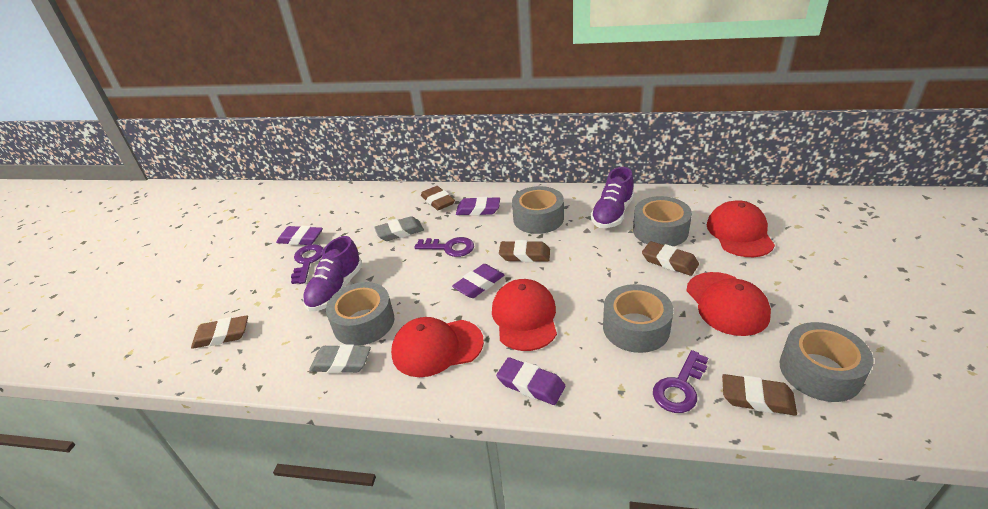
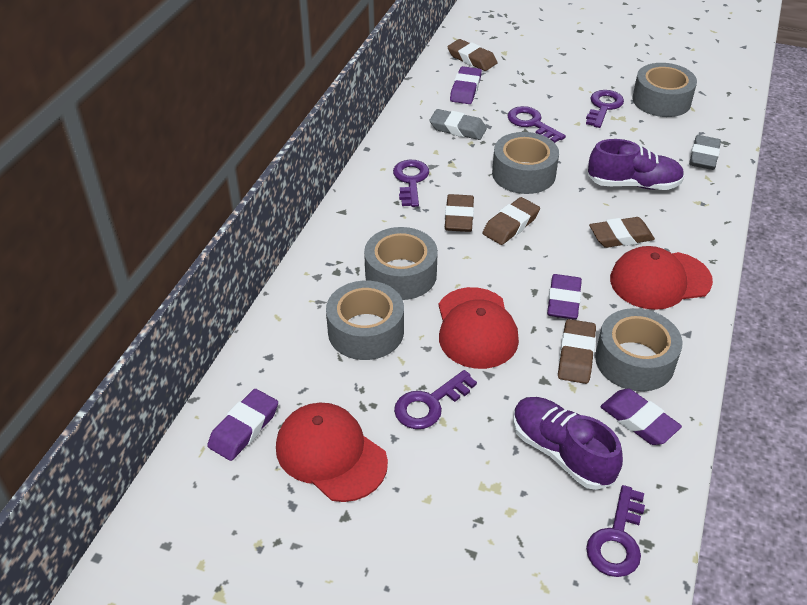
purple key: 3 -> 5
red cap: 4 -> 3

